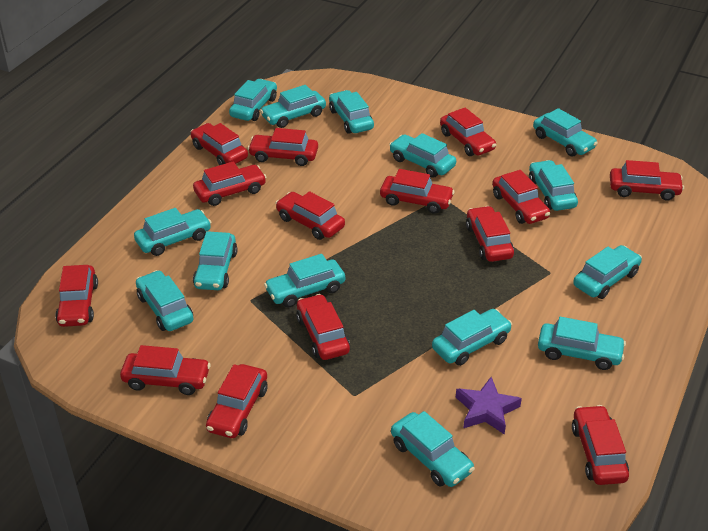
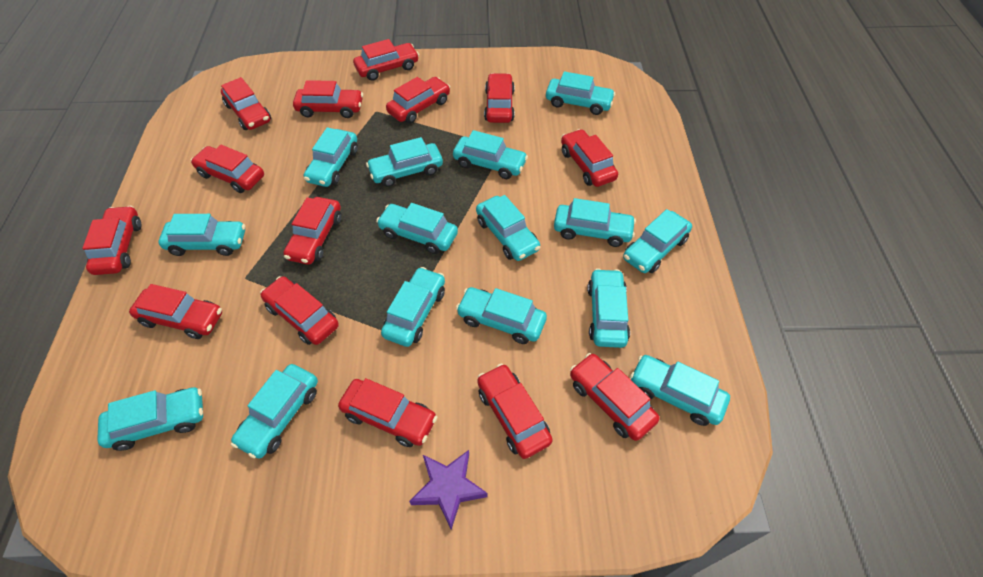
turquoise car: 14 -> 15

